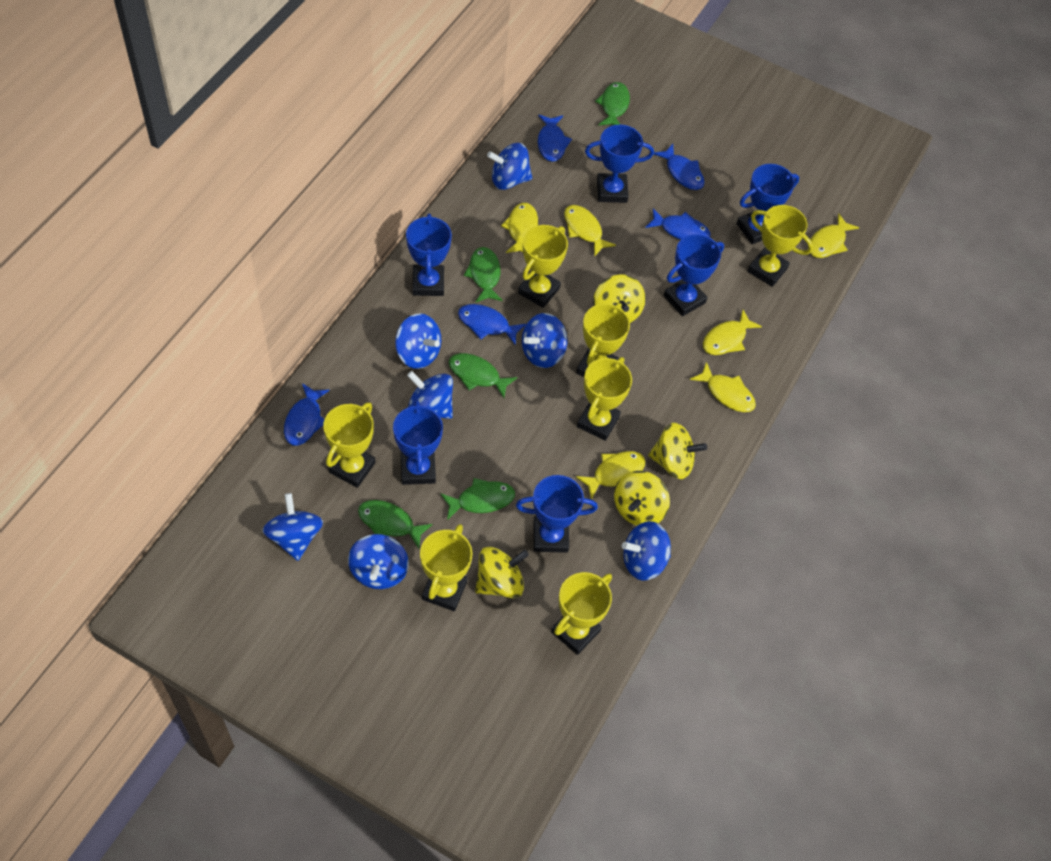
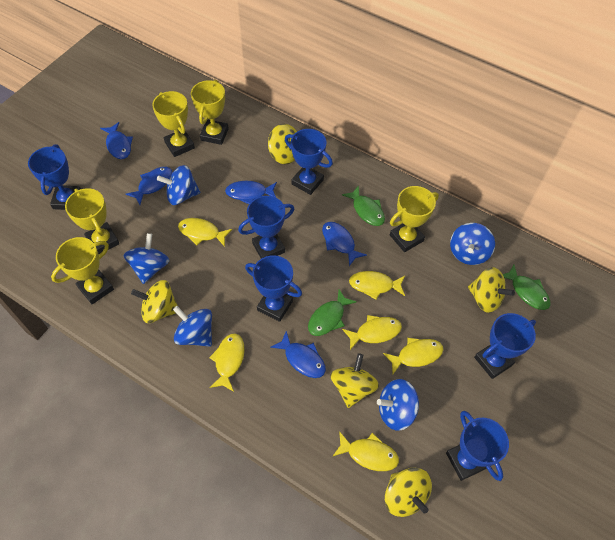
blue spinning top: 7 -> 5
green fish: 5 -> 3
yellow spinning top: 4 -> 5
yellow trophy: 7 -> 5

